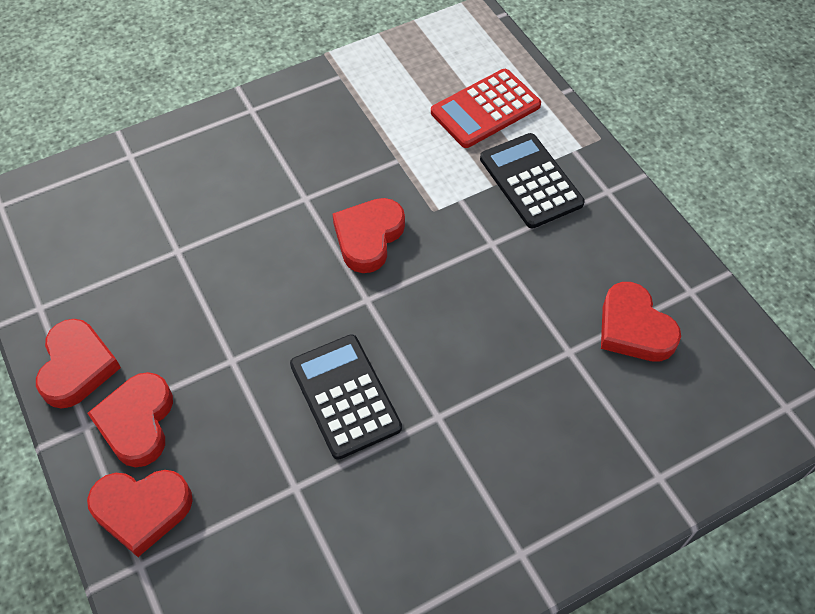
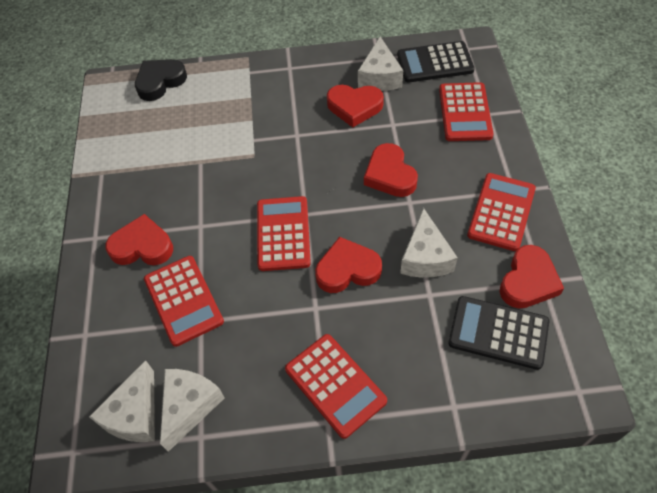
black heart: 0 -> 1
red calculator: 1 -> 5
white cheese: 0 -> 4

